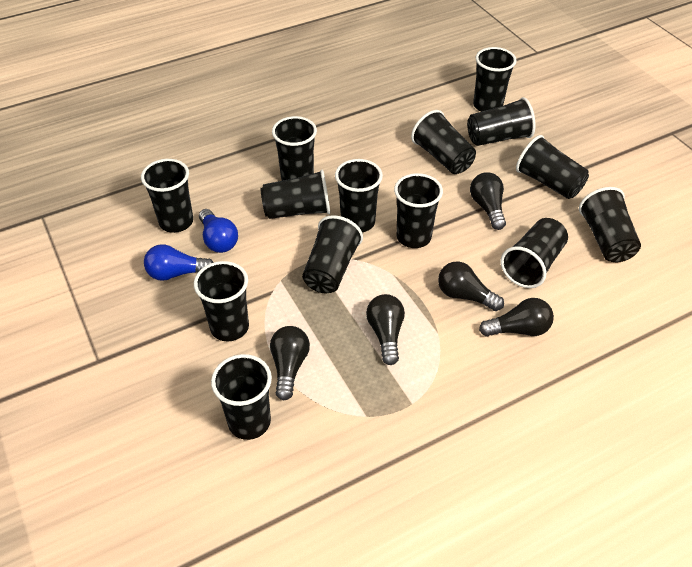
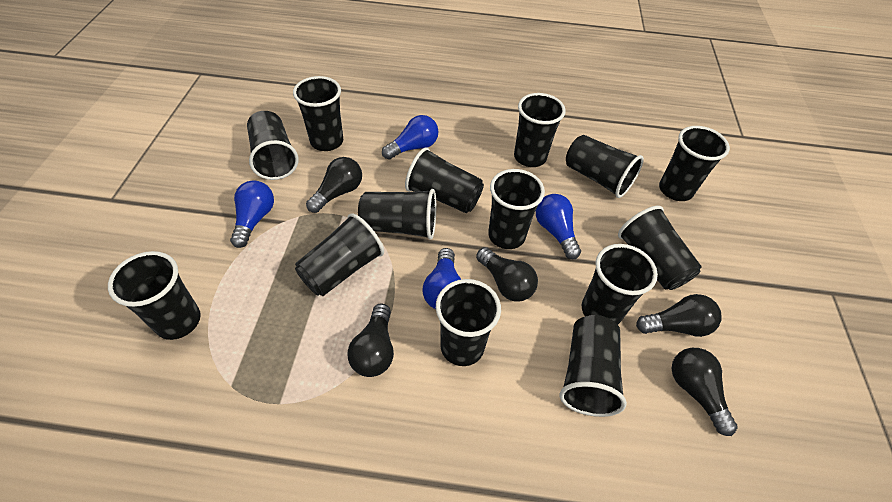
blue light bulb: 2 -> 4

